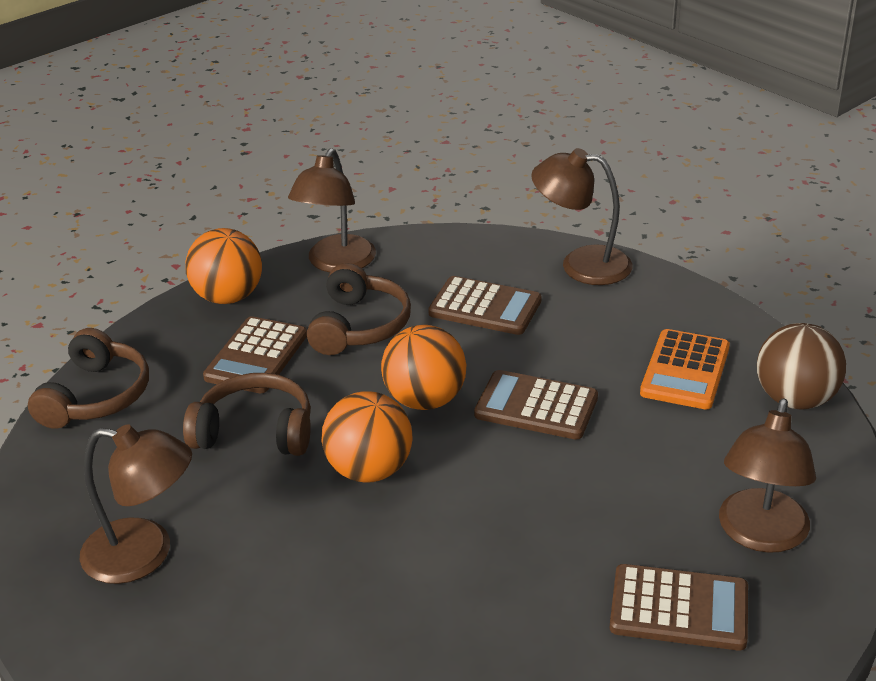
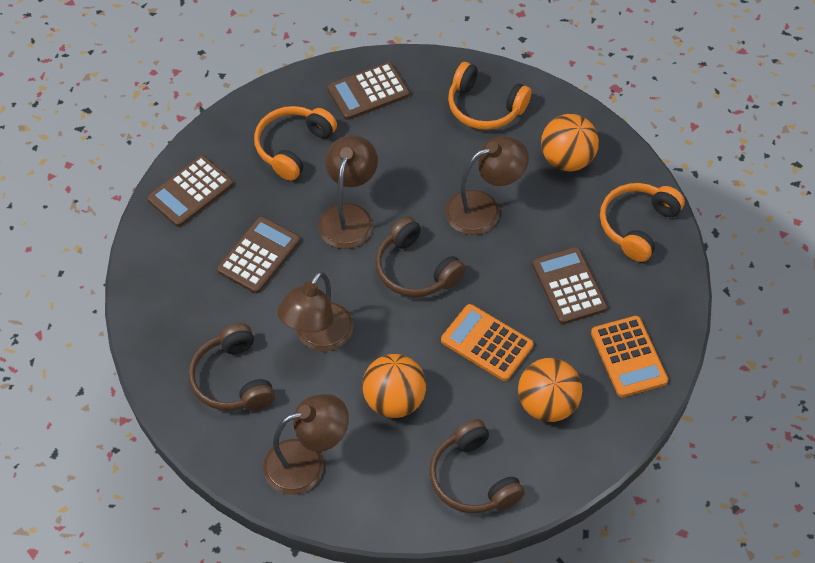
brown ball: 1 -> 0
orange calculator: 1 -> 2
orange headphones: 0 -> 3

